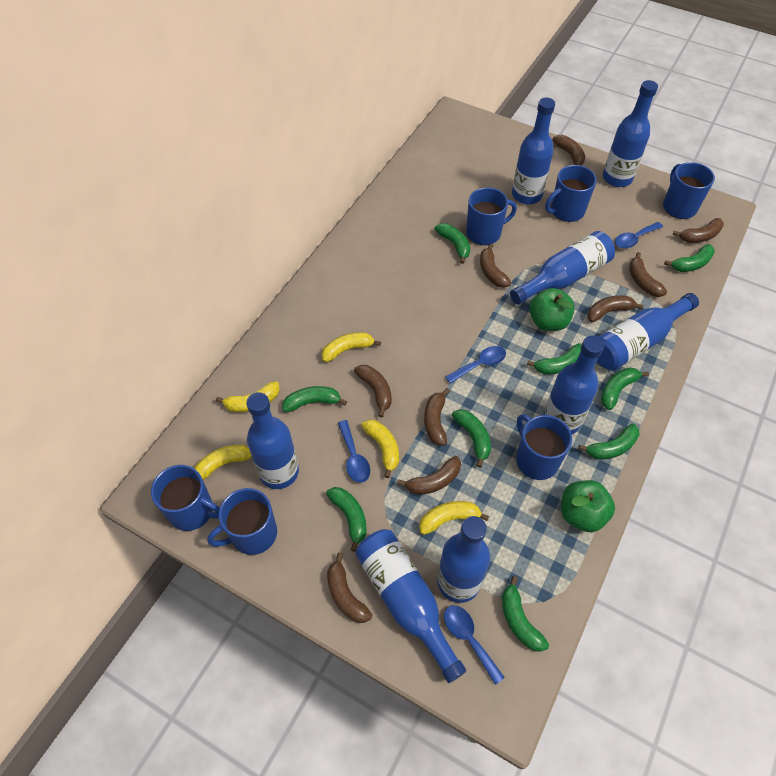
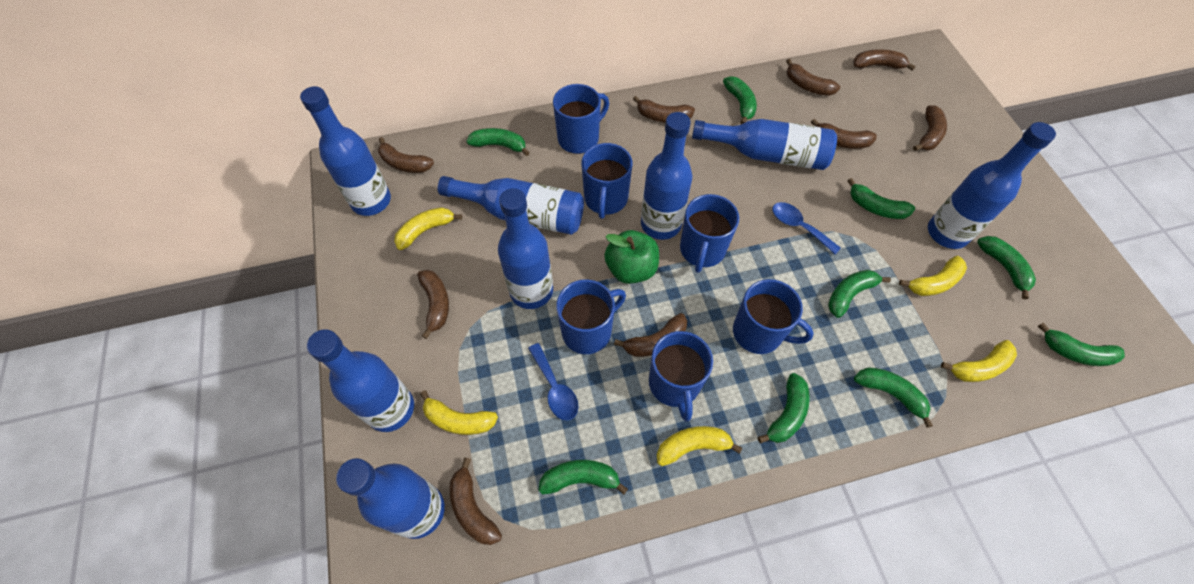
blue spoon: 4 -> 2
green apple: 2 -> 1

